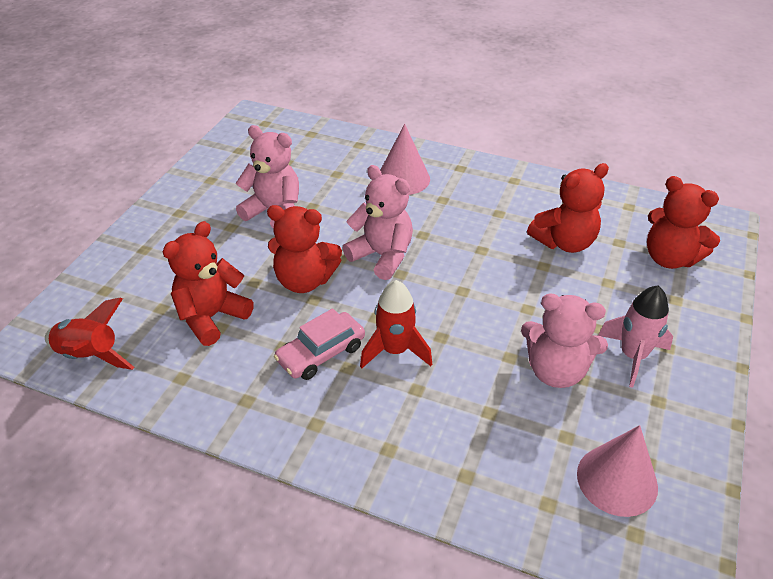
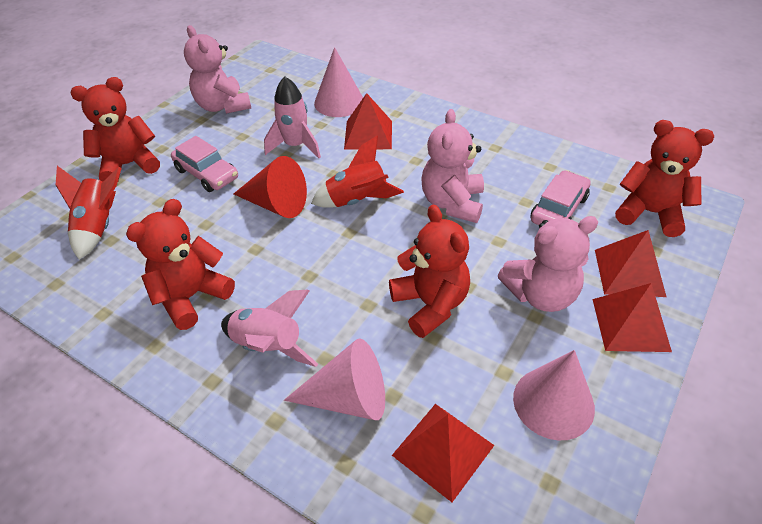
pink car: 1 -> 2
pink cone: 2 -> 3
pink rocket: 1 -> 2
red cone: 0 -> 1
red pyramid: 0 -> 4

